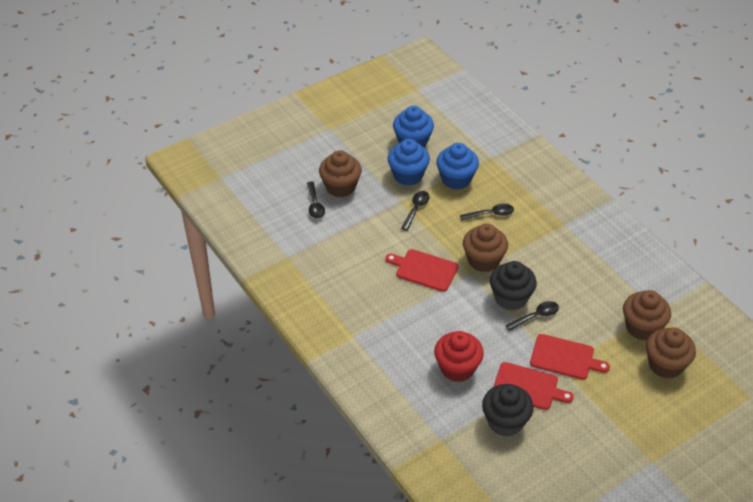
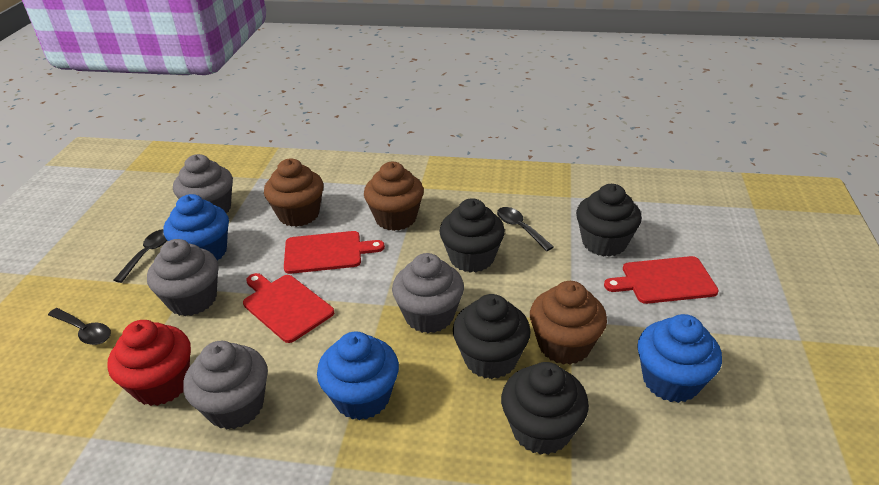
black cupcake: 2 -> 4
black spoon: 4 -> 3
brown cupcake: 4 -> 3
grey cupcake: 0 -> 4

